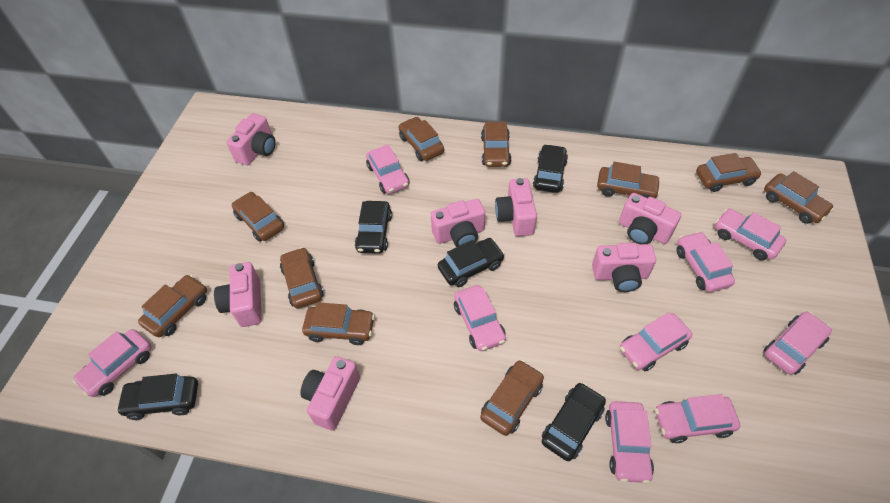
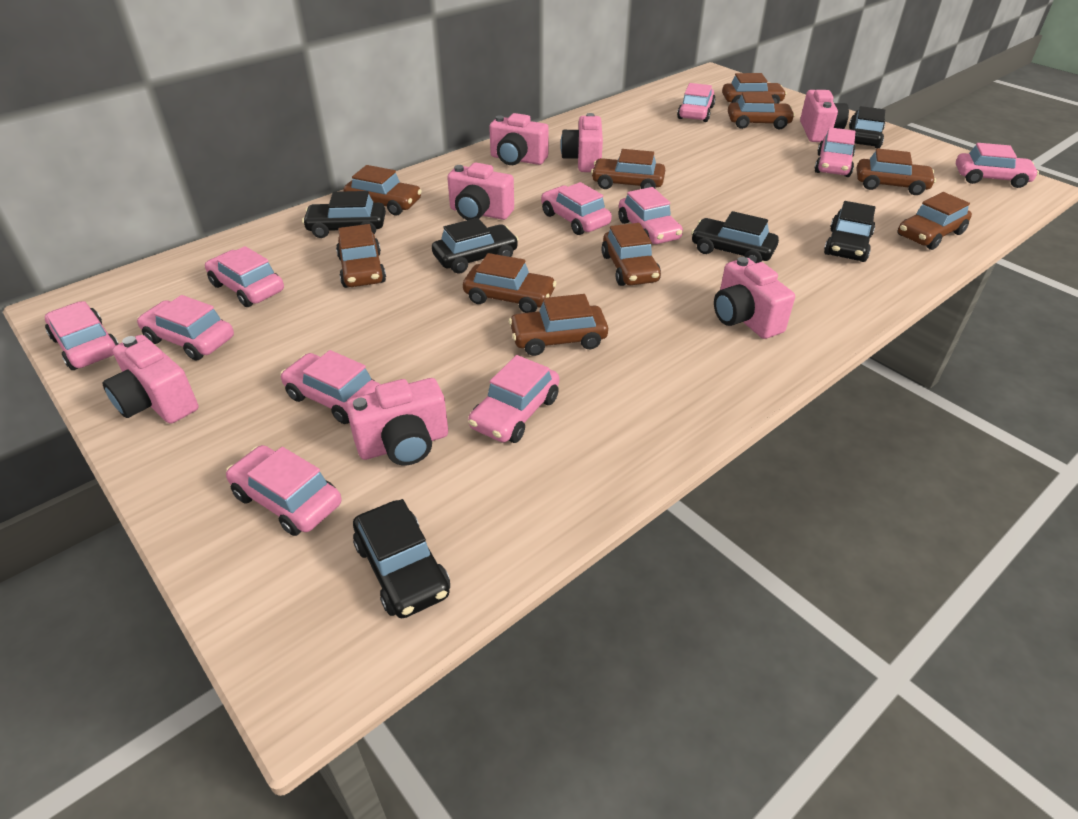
black car: 5 -> 6
pink car: 9 -> 11

